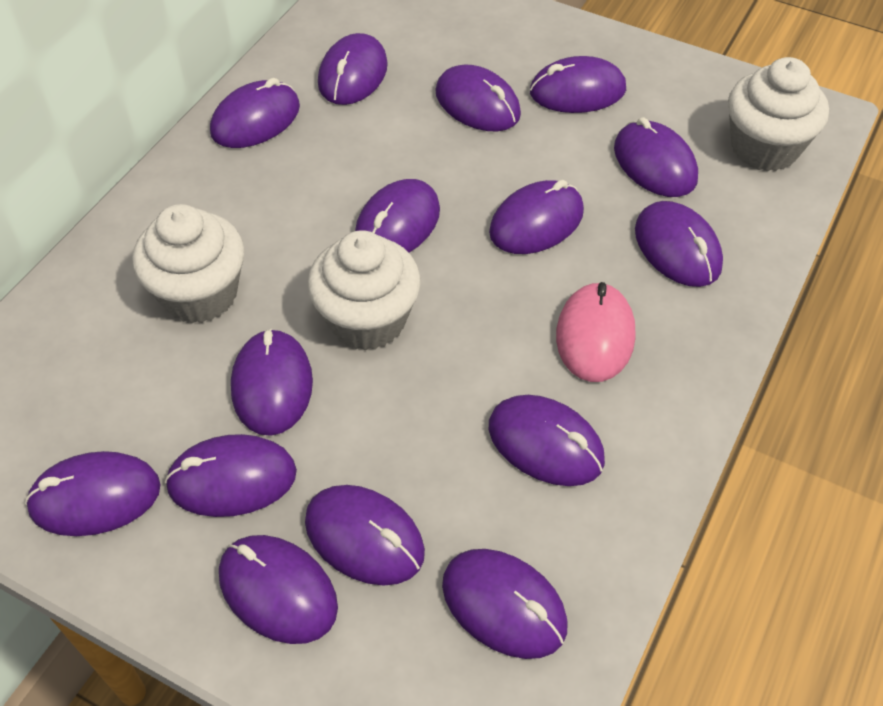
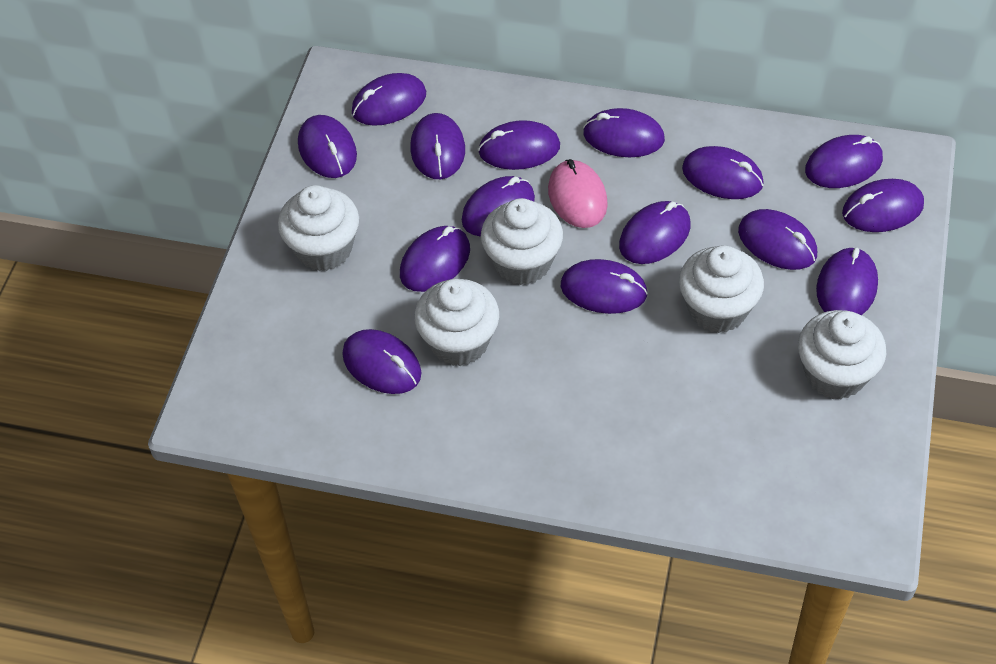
white cupcake: 3 -> 5

